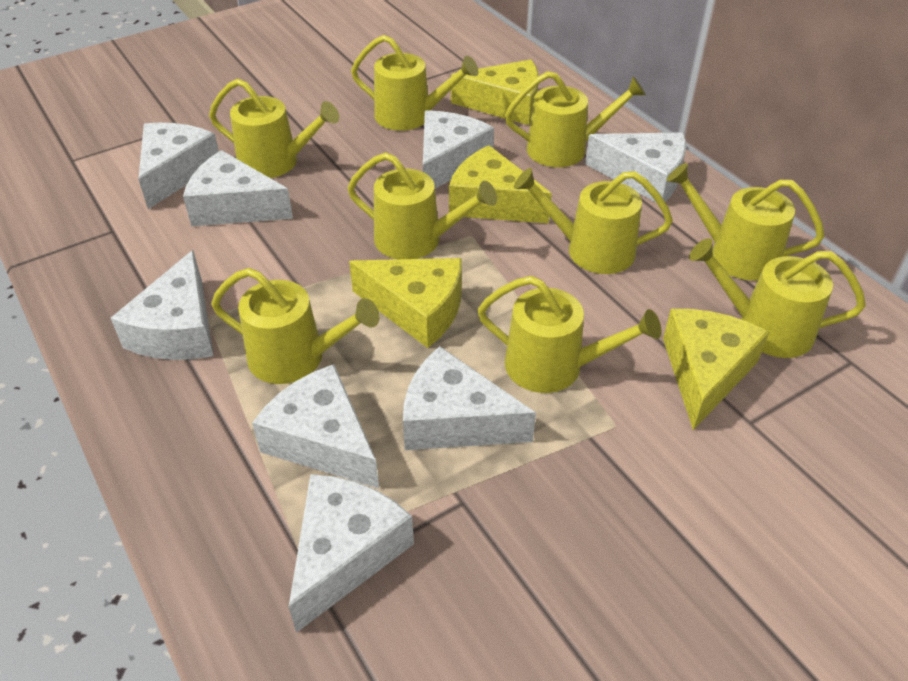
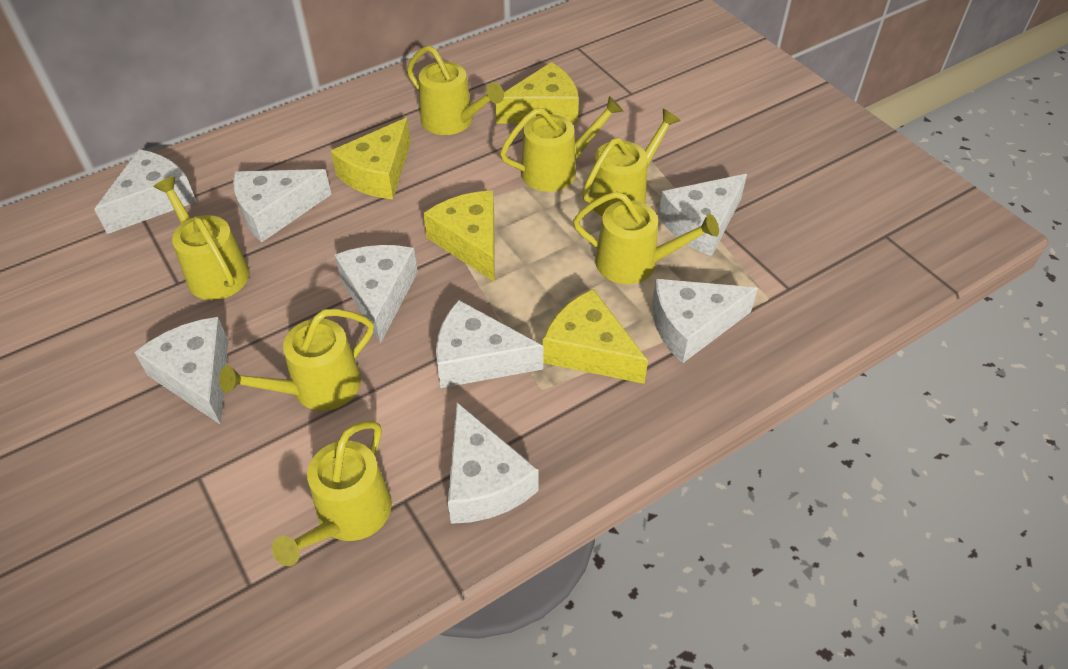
yellow watering can: 9 -> 7

